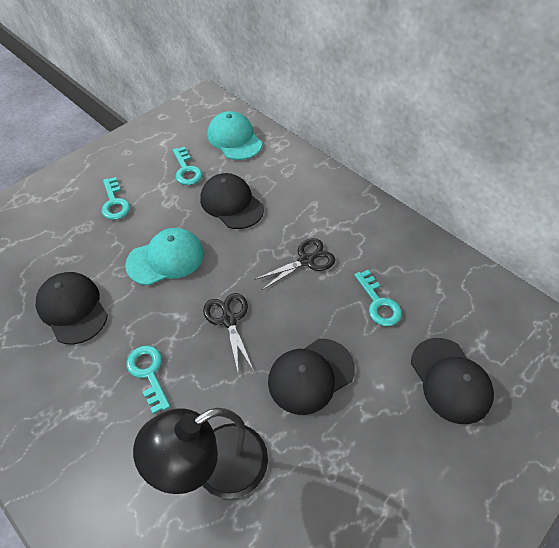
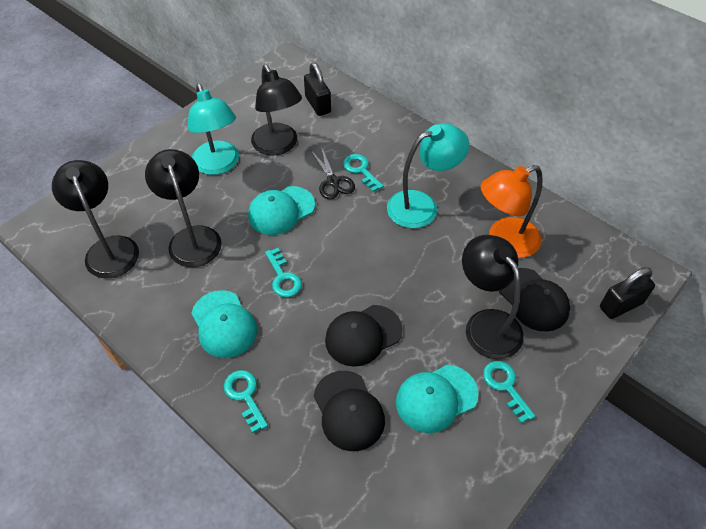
black cap: 4 -> 3
black lamp: 1 -> 4
black padlock: 0 -> 2
black scissors: 2 -> 1
orange lamp: 0 -> 1
turquoise cap: 2 -> 3
turquoise lamp: 0 -> 2

